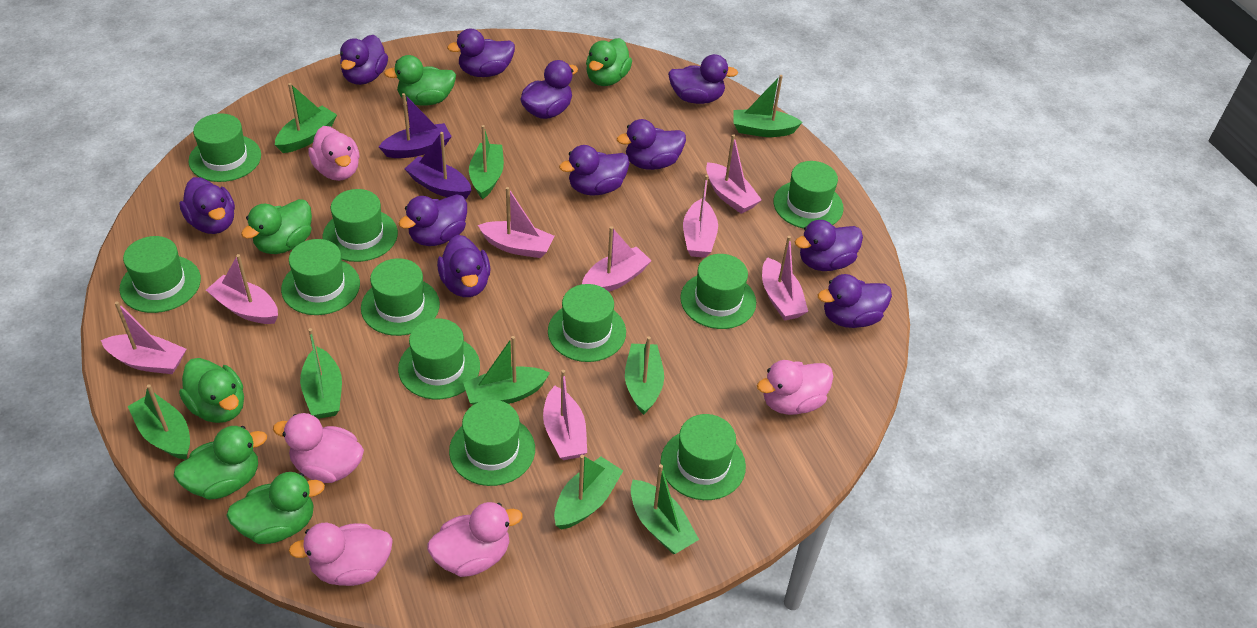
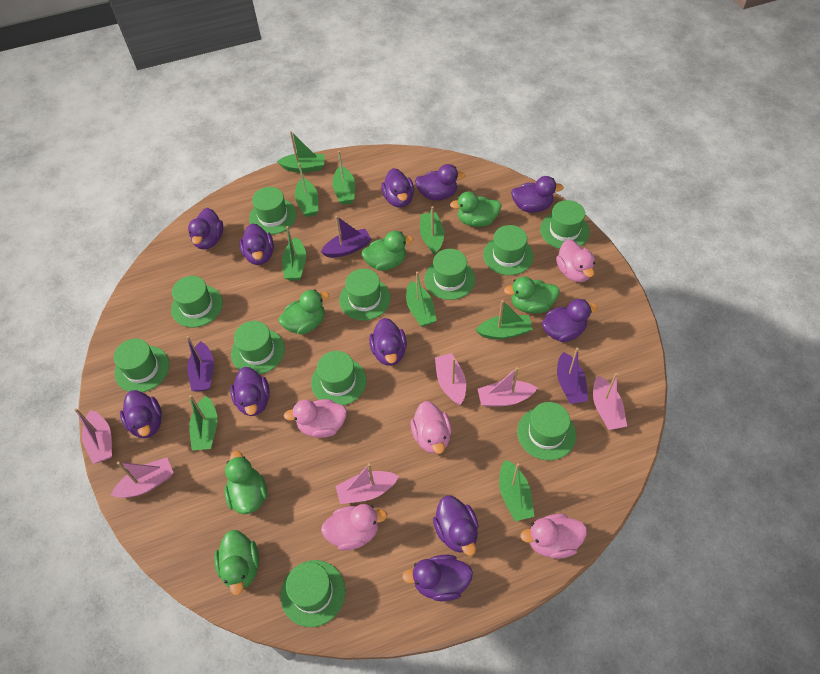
pink boat: 8 -> 6
purple boat: 2 -> 3

